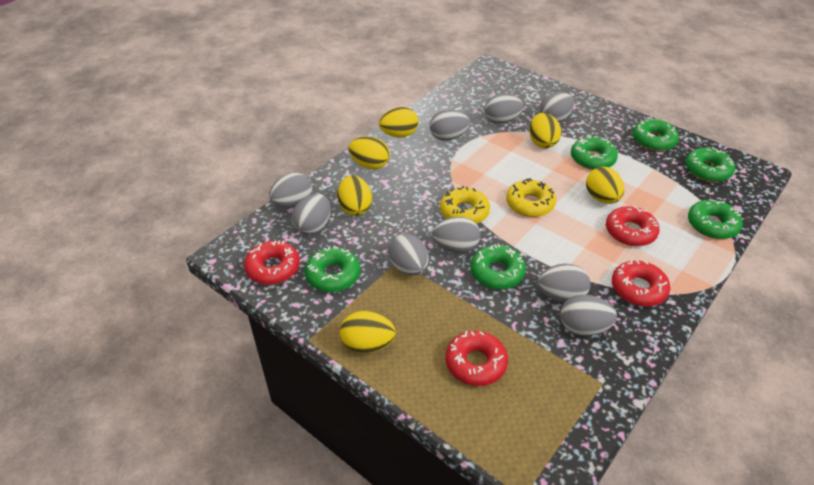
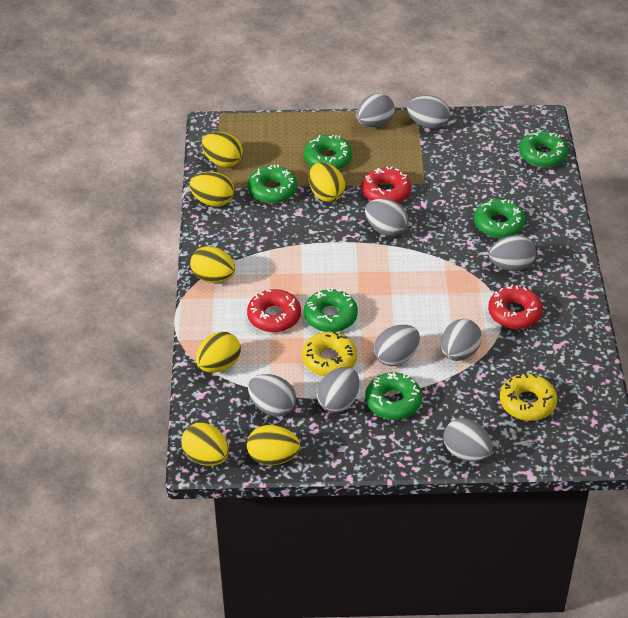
red donut: 4 -> 3
yellow egg: 6 -> 7

